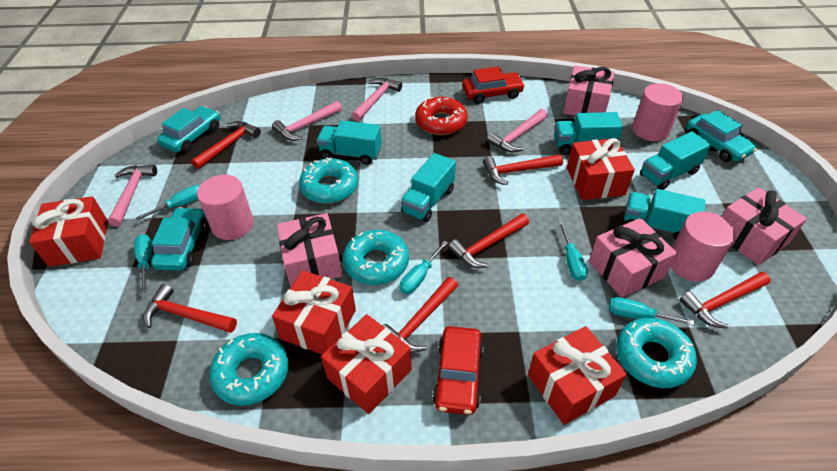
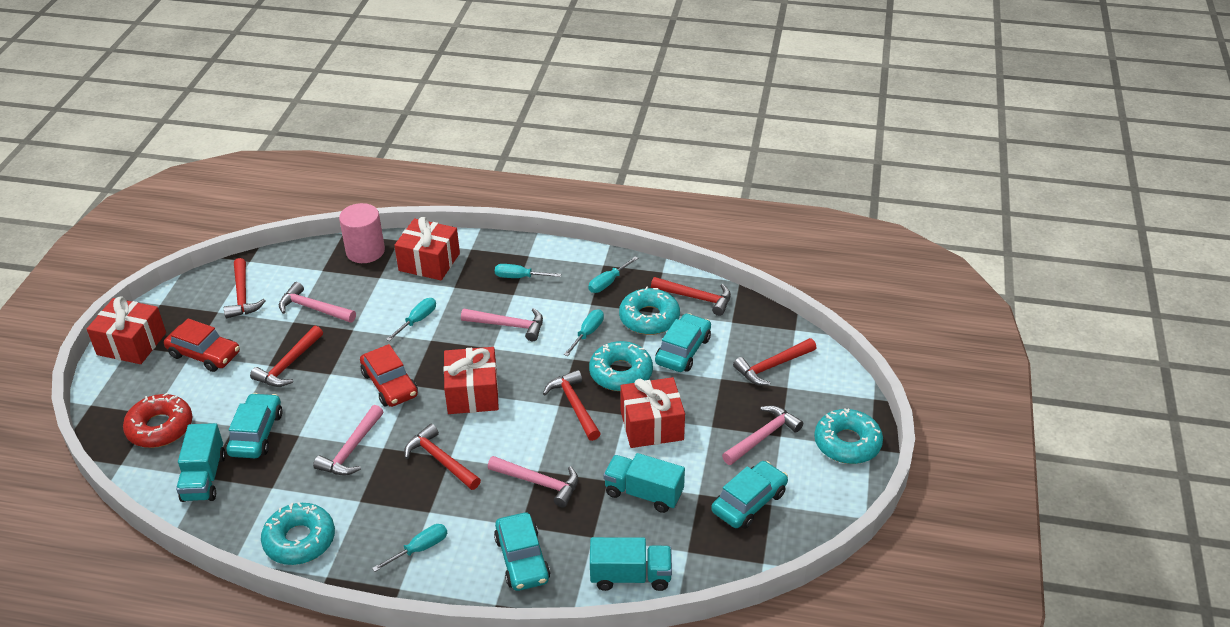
pink cylinder: 3 -> 1
pink gift: 4 -> 0
pink hammer: 4 -> 5
red gift: 5 -> 4
turquoise car: 3 -> 4
turquoise truck: 5 -> 3

